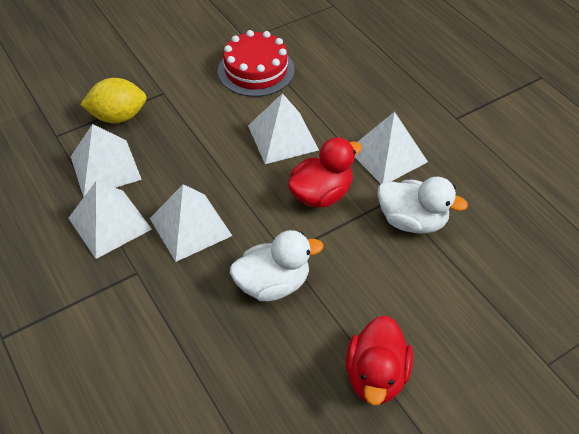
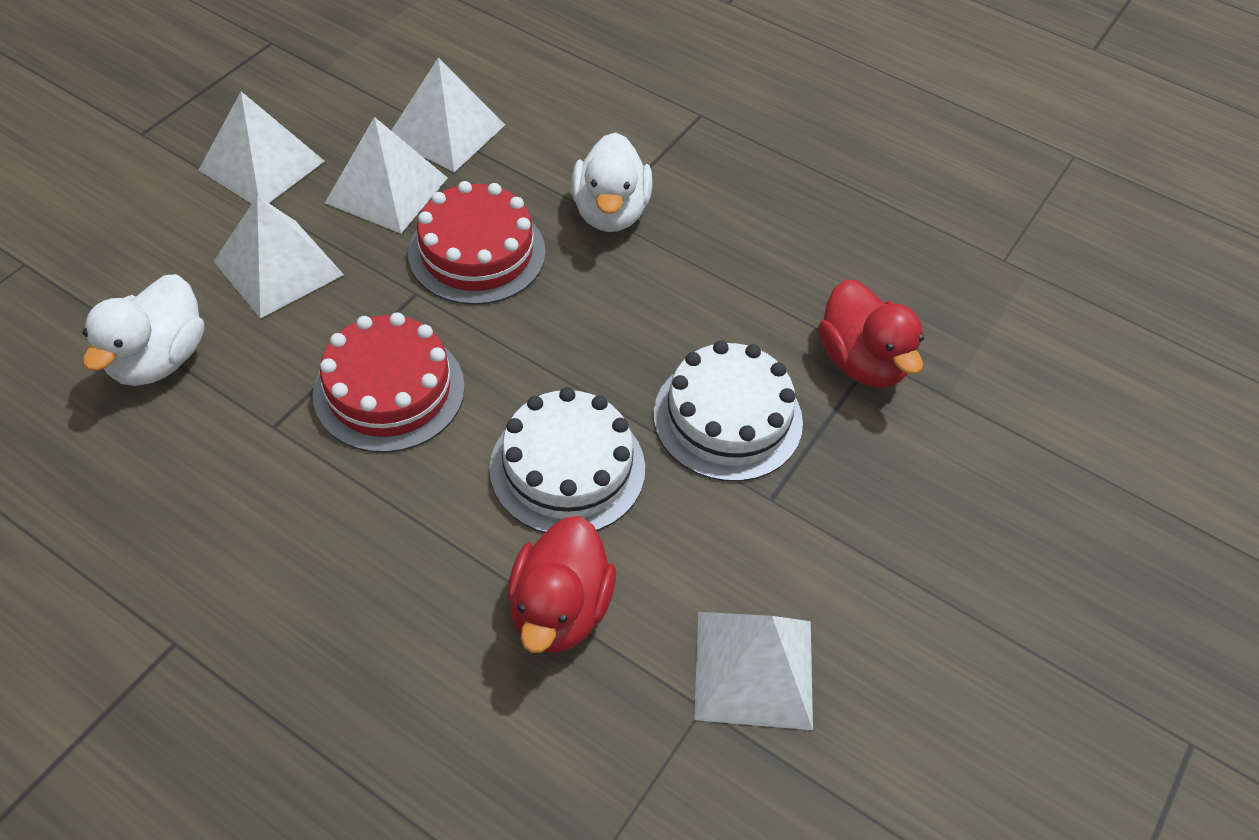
red cake: 1 -> 2
white cake: 0 -> 2
yellow lemon: 1 -> 0

